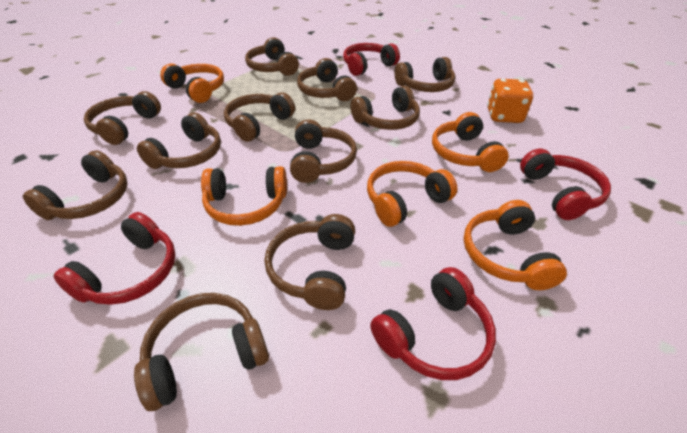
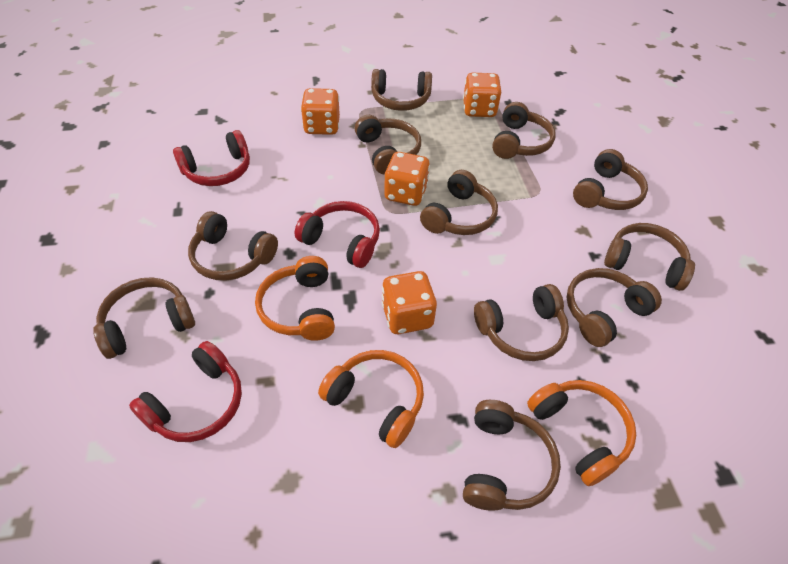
orange dice: 1 -> 4
orange headphones: 5 -> 3
red headphones: 4 -> 3

